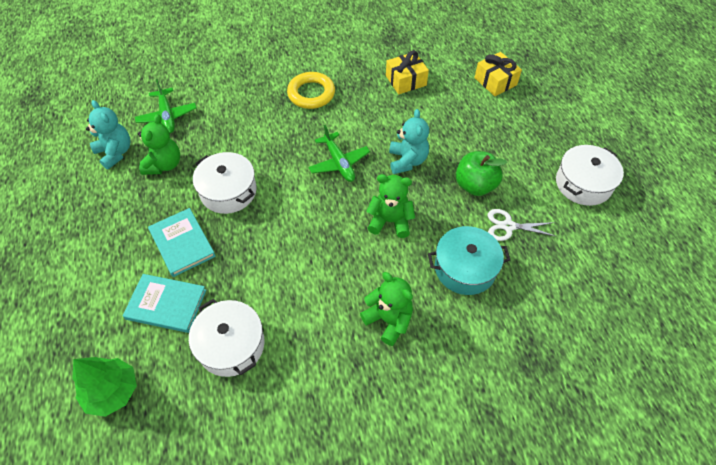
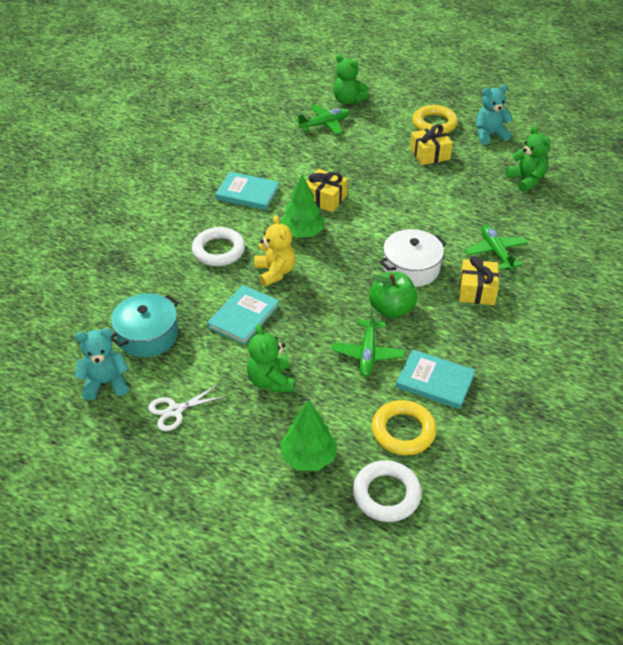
green plane: 2 -> 3
green tree: 1 -> 2
turquoise book: 2 -> 3
white pot: 3 -> 1
white ring: 0 -> 2
yellow gift: 2 -> 3
yellow ring: 1 -> 2
yellow teddy bear: 0 -> 1

